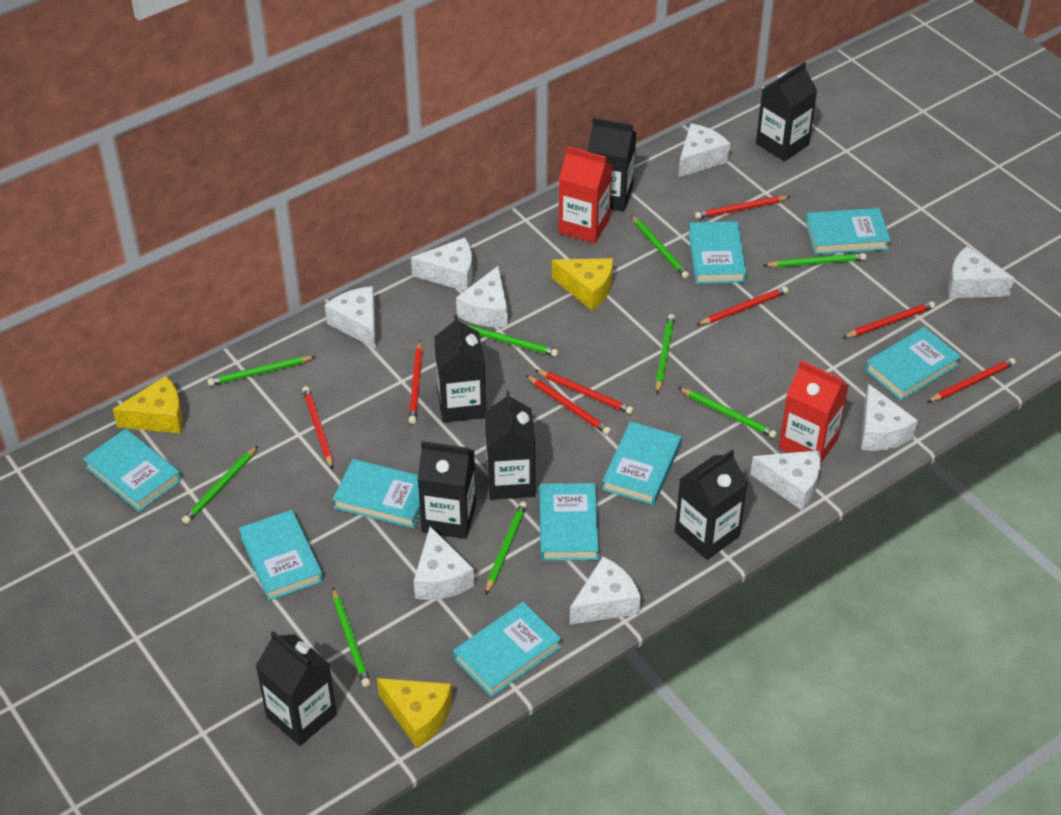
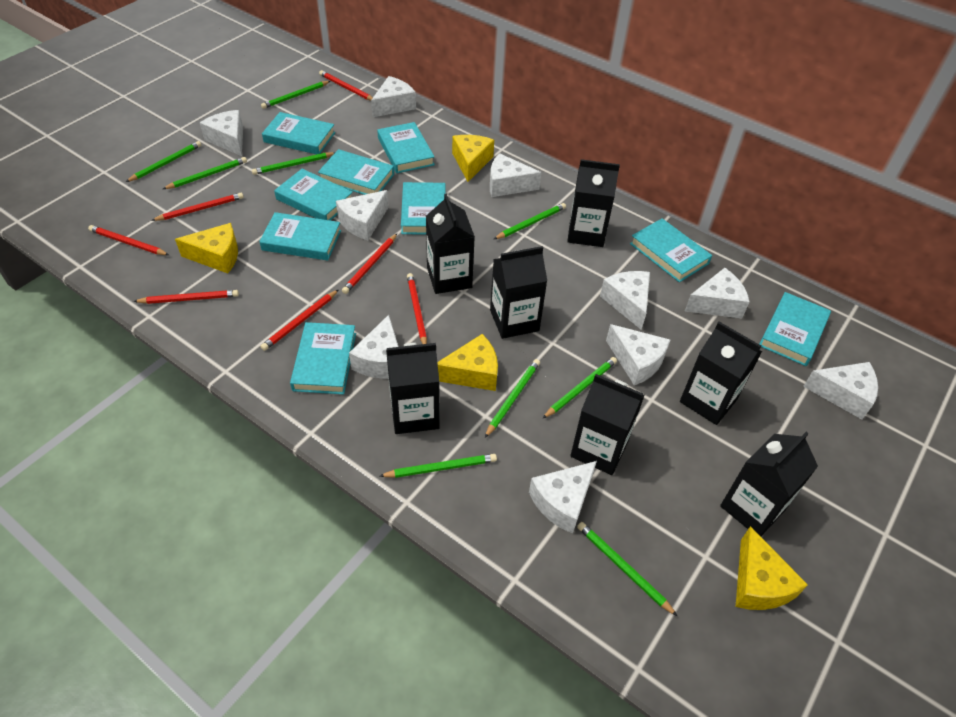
red carton: 2 -> 0
red pencil: 8 -> 7
white cheese: 9 -> 10
yellow cheese: 3 -> 4

